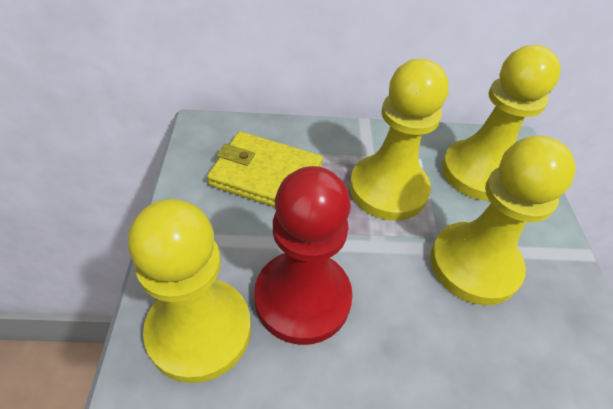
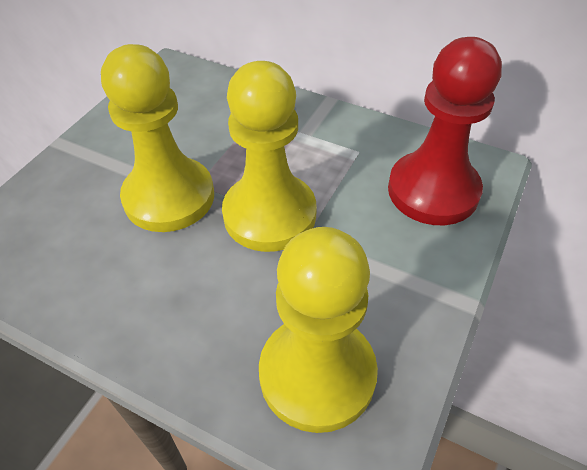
yellow pawn: 4 -> 3
yellow wallet: 1 -> 0

